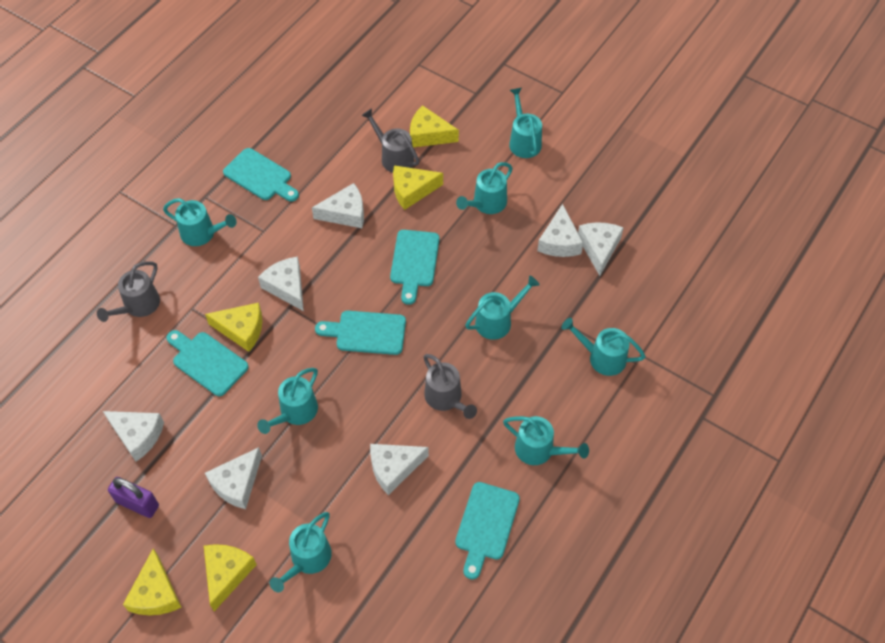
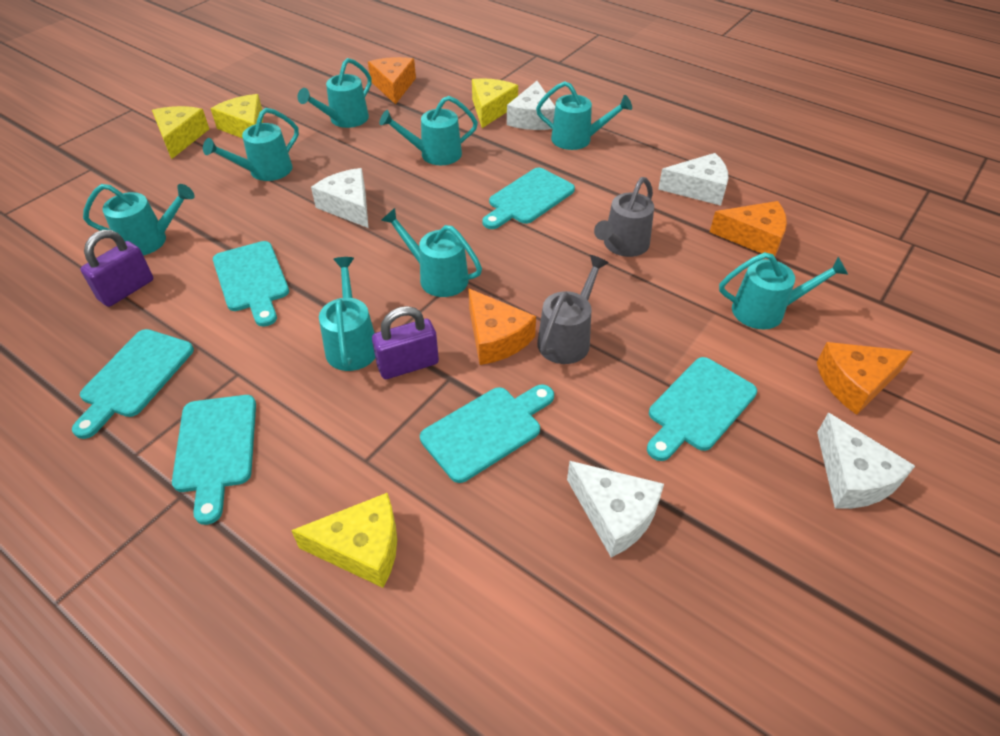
grey watering can: 3 -> 2
orange cheese: 0 -> 4
purple padlock: 1 -> 2
turquoise cutting board: 5 -> 6
white cheese: 7 -> 5
yellow cheese: 5 -> 4

